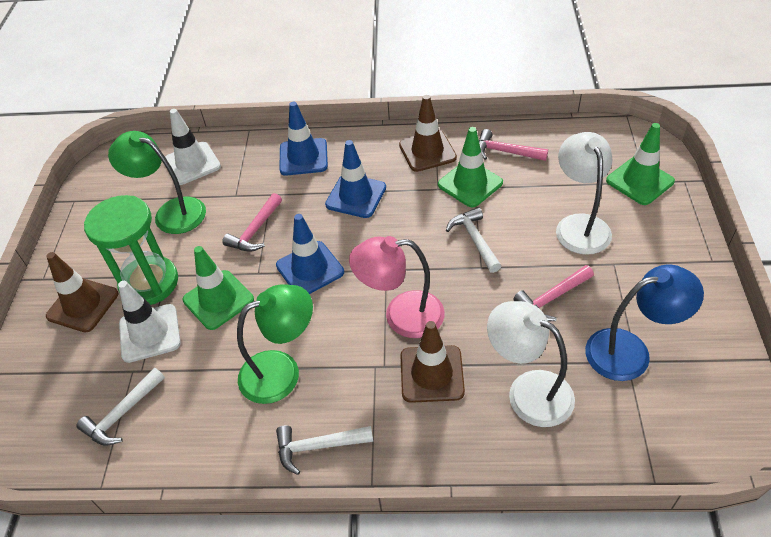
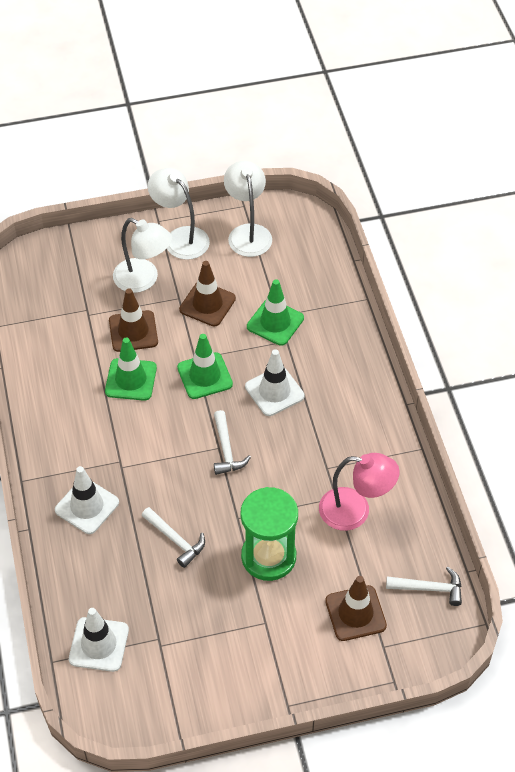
blue lamp: 1 -> 0
blue traffic cone: 3 -> 0
green lamp: 2 -> 0
pink hammer: 3 -> 0
white lamp: 2 -> 3
white traffic cone: 2 -> 3

